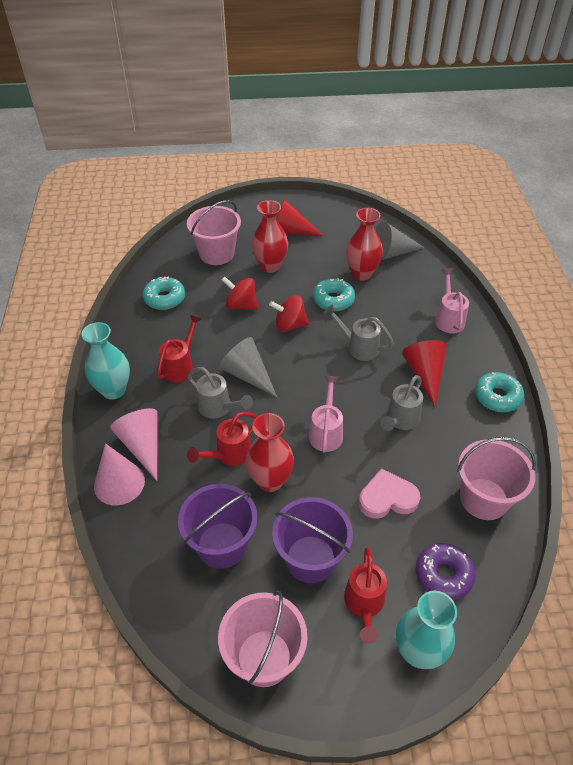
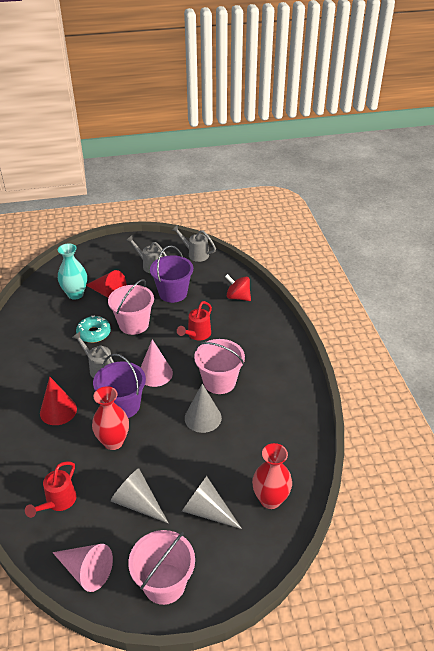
grey cone: 2 -> 3
pink heart: 1 -> 0
pink watering can: 2 -> 0
purple donut: 1 -> 0
red spinning top: 2 -> 1
red vase: 3 -> 2
red watering can: 3 -> 2
turquoise donut: 3 -> 1
turquoise vase: 2 -> 1

